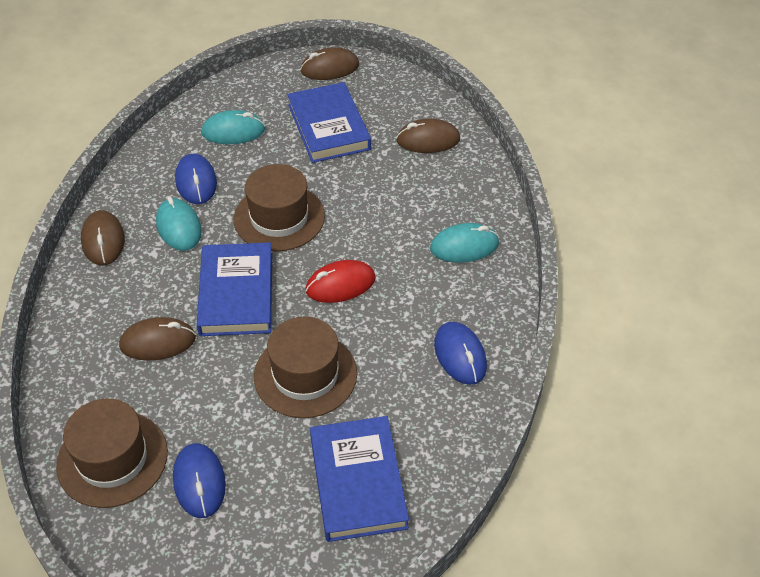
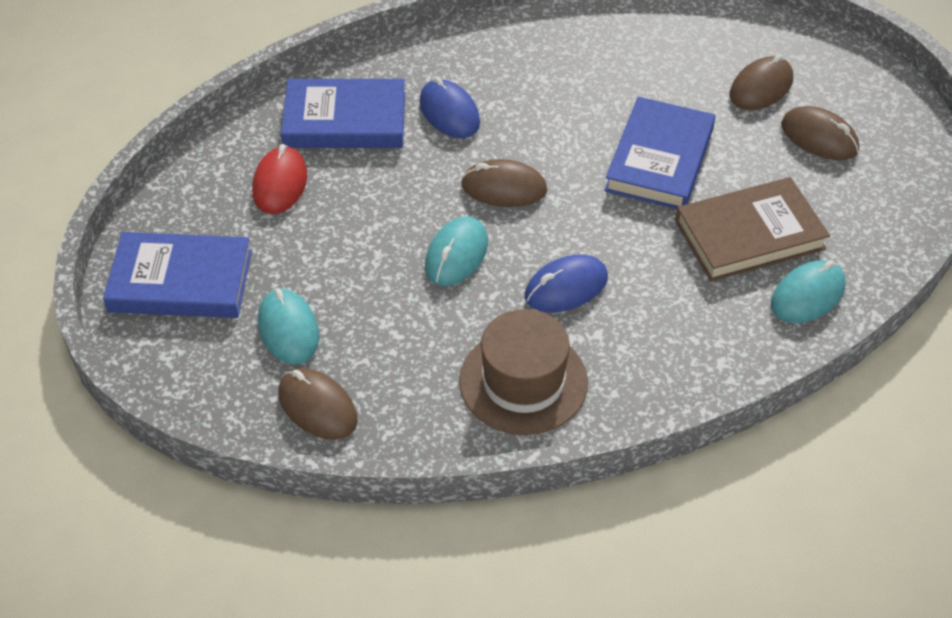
blue mouse: 3 -> 2
brown book: 0 -> 1
brown hat: 3 -> 1

